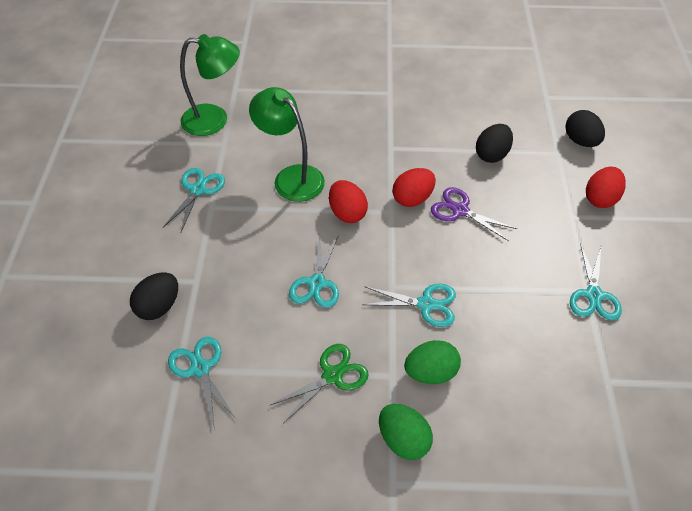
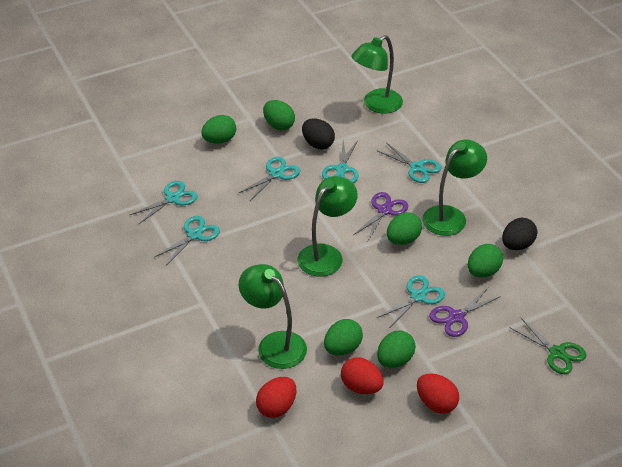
black egg: 3 -> 2
green egg: 2 -> 6
green lamp: 2 -> 4
purple scissors: 1 -> 2
turquoise scissors: 5 -> 6

